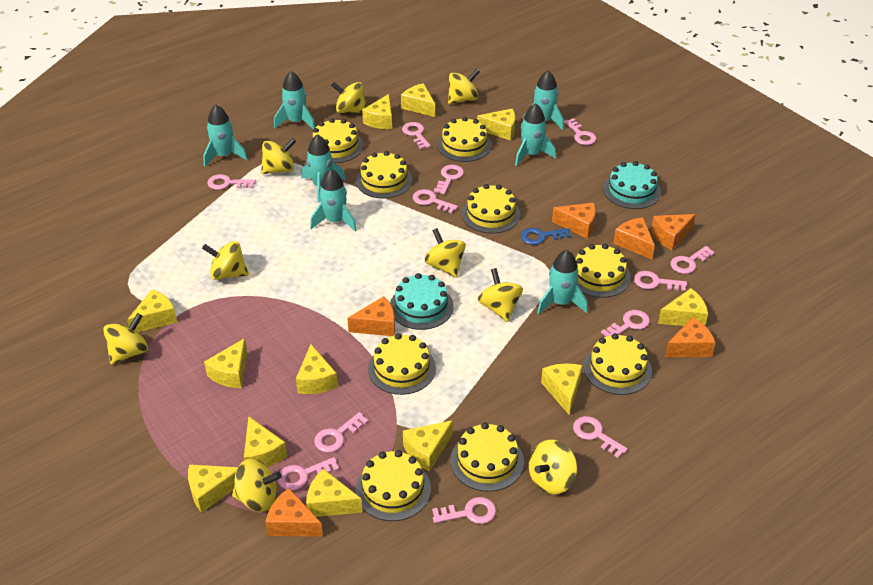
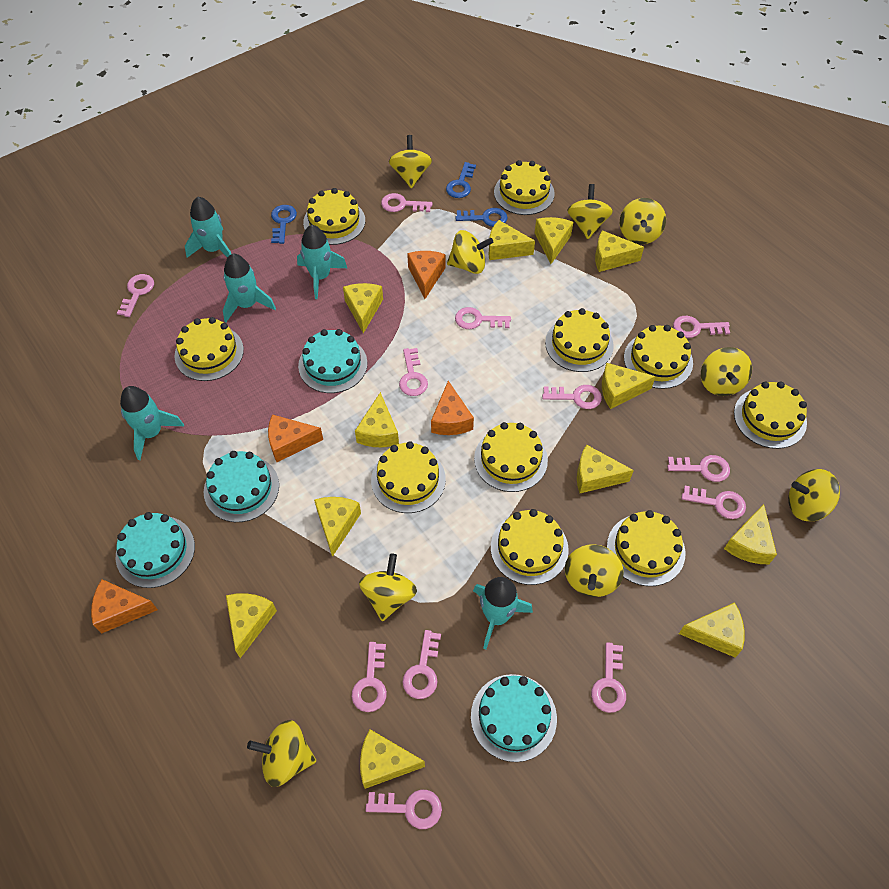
blue key: 1 -> 3
orange cheese: 6 -> 4
turquoise cake: 2 -> 4
turquoise rocket: 7 -> 5
yellow cake: 9 -> 10

